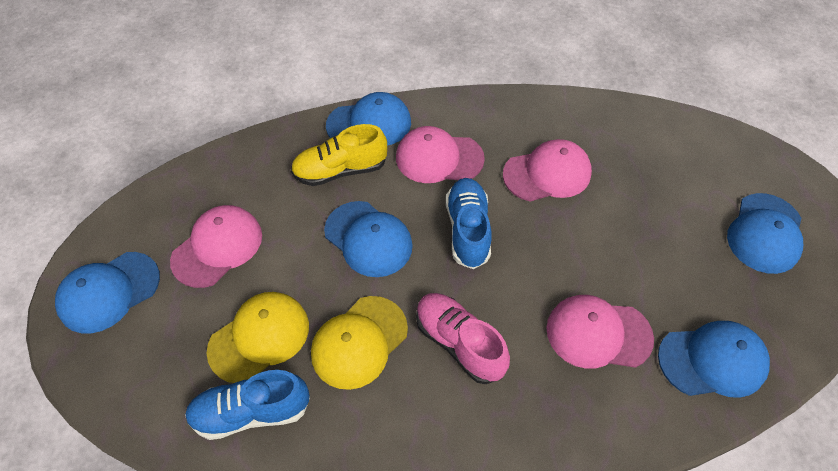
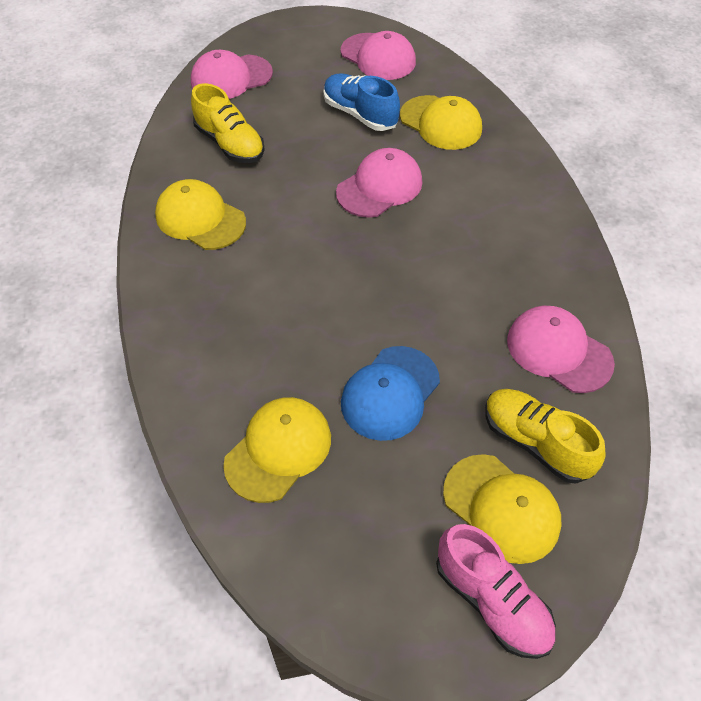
blue cap: 5 -> 1
blue shoe: 2 -> 1
yellow cap: 2 -> 4
yellow shoe: 1 -> 2

